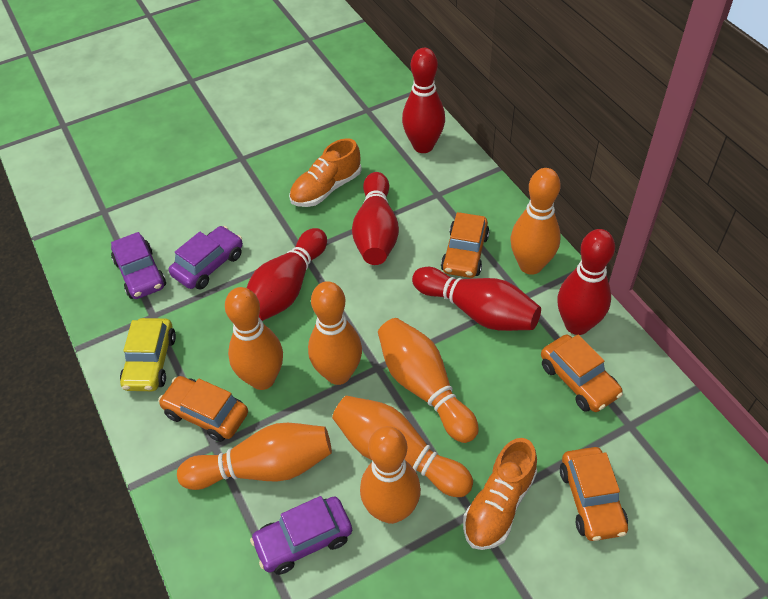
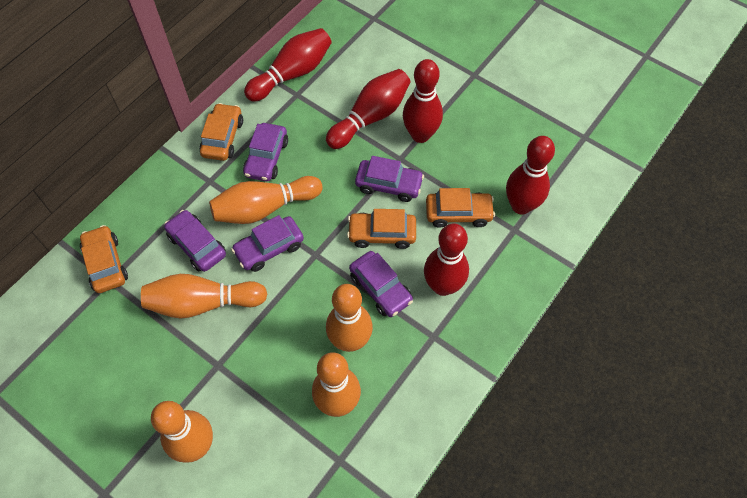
orange bowling pin: 7 -> 5
orange shoe: 2 -> 0
purple car: 3 -> 5
yellow car: 1 -> 0

